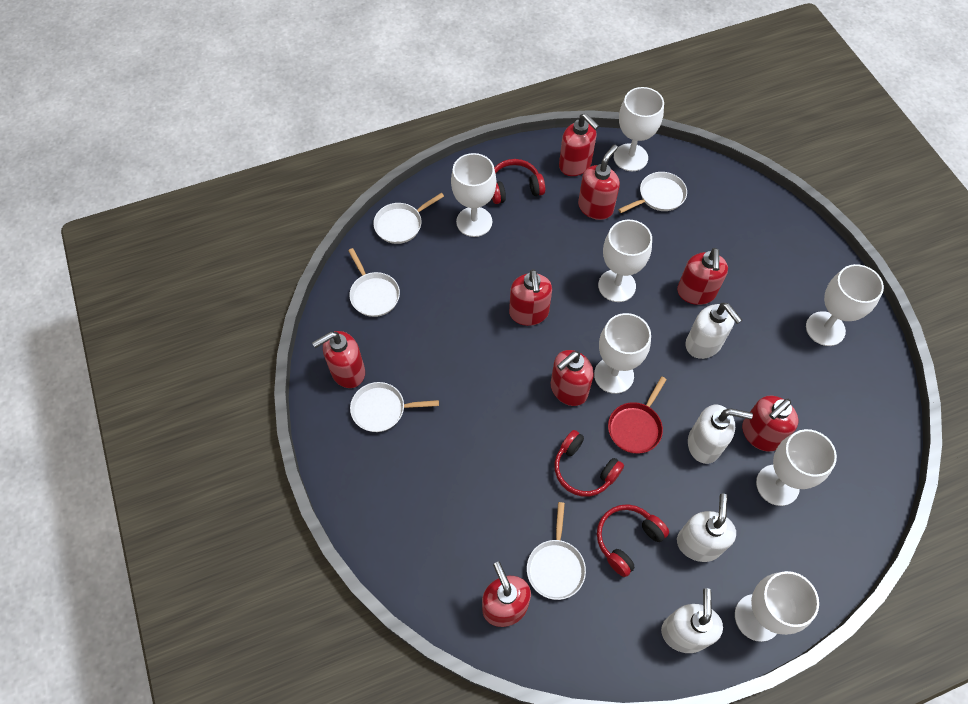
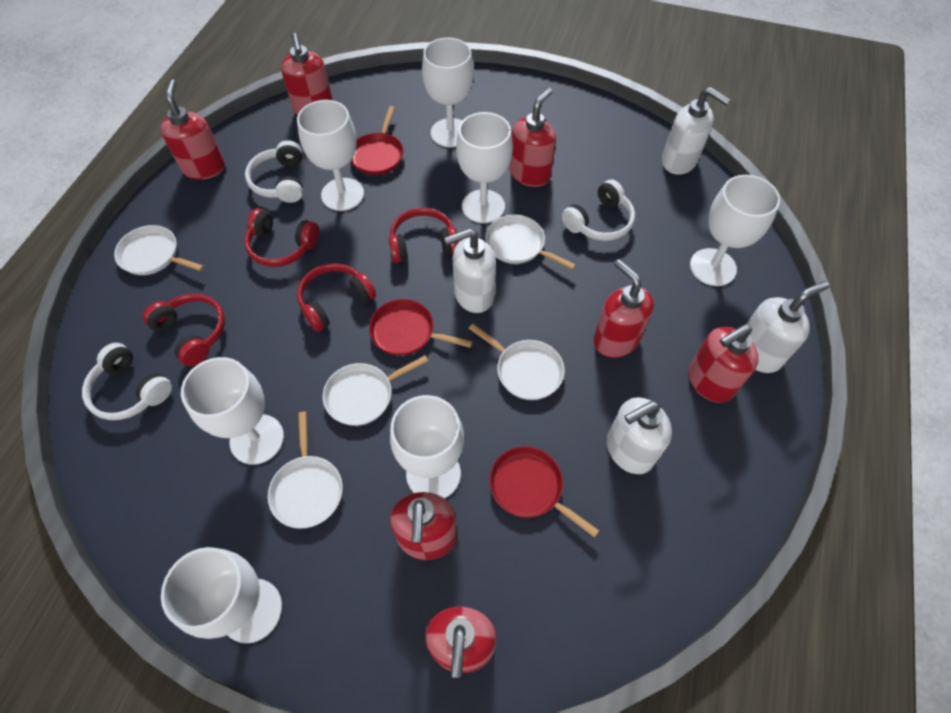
red headphones: 3 -> 4
red pan: 1 -> 3
red soap dispenser: 8 -> 7
white headphones: 0 -> 3

